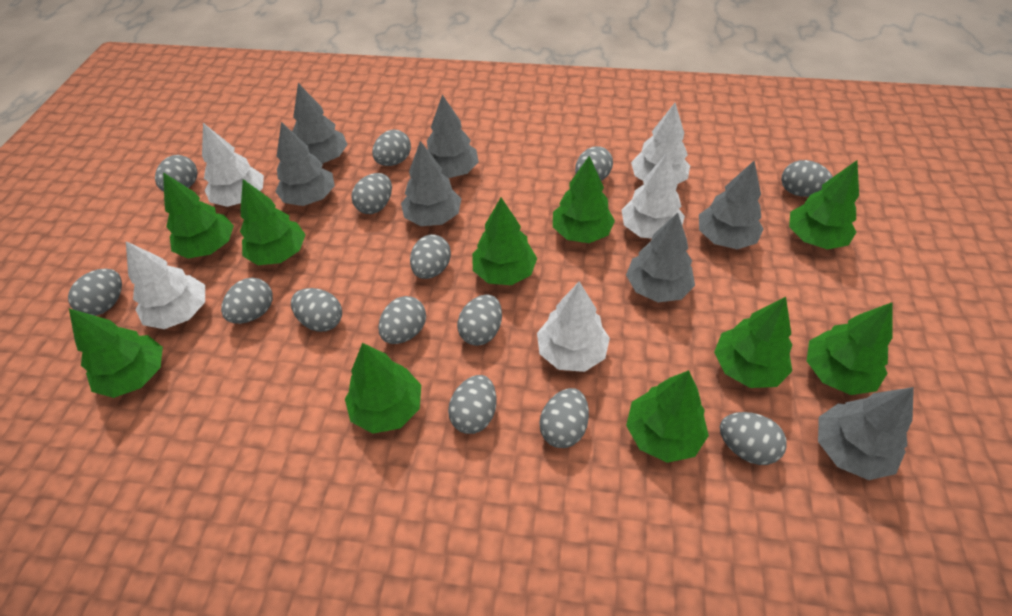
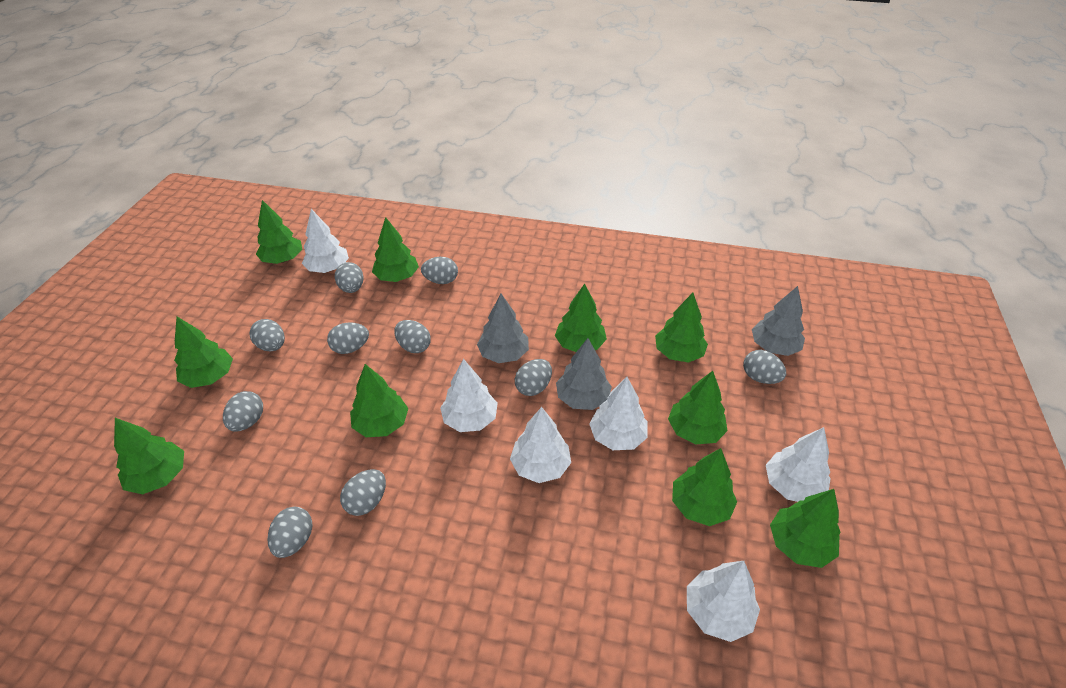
grey egg: 14 -> 10
grey tree: 7 -> 3
white tree: 5 -> 6

